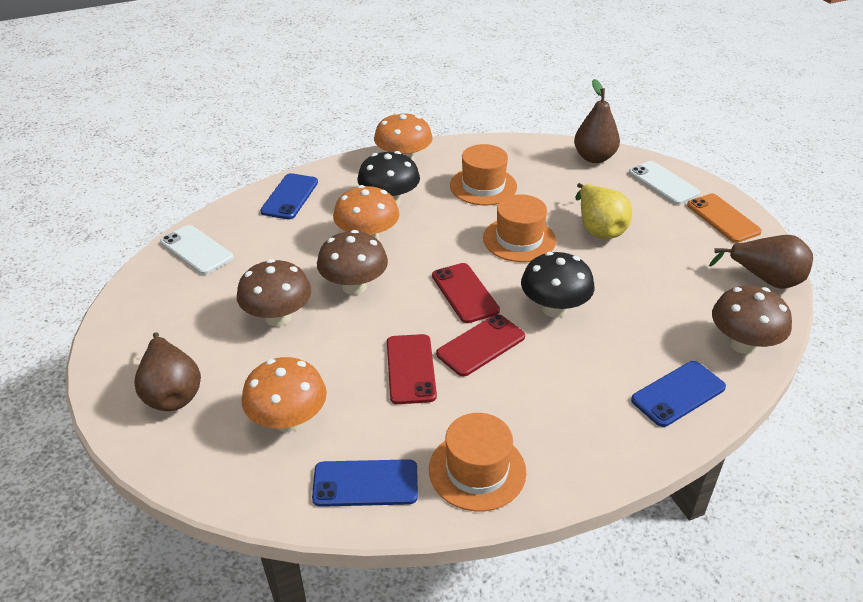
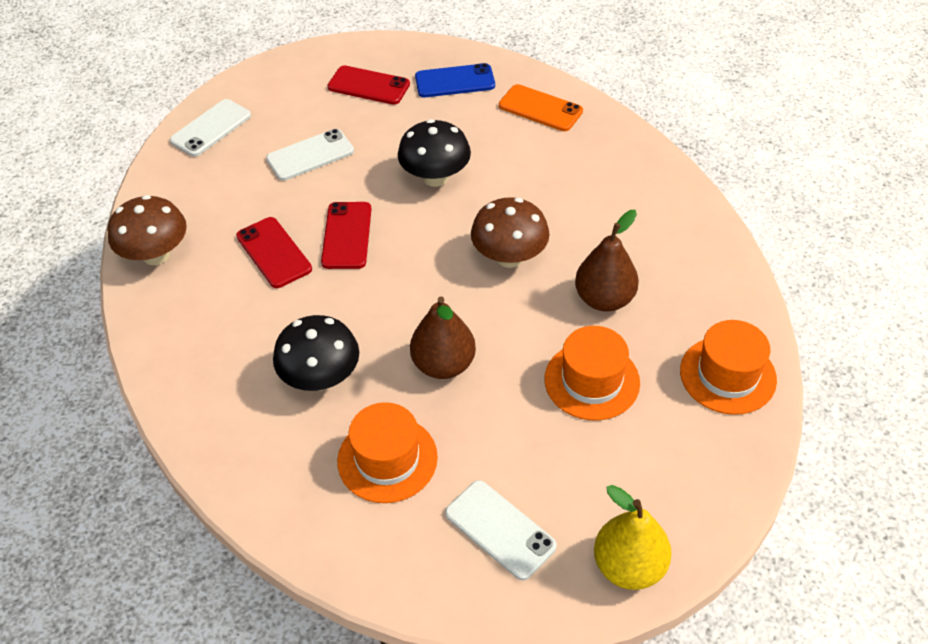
blue phone: 3 -> 1
brown mushroom: 3 -> 2
brown pear: 3 -> 2
orange mushroom: 3 -> 0
white phone: 2 -> 3

